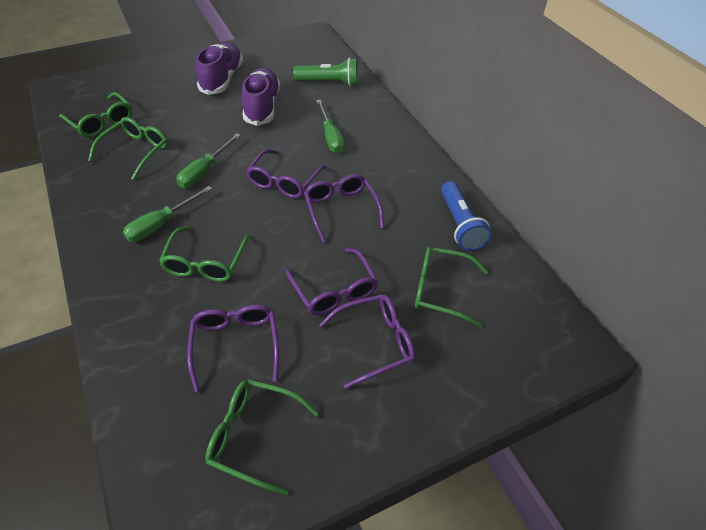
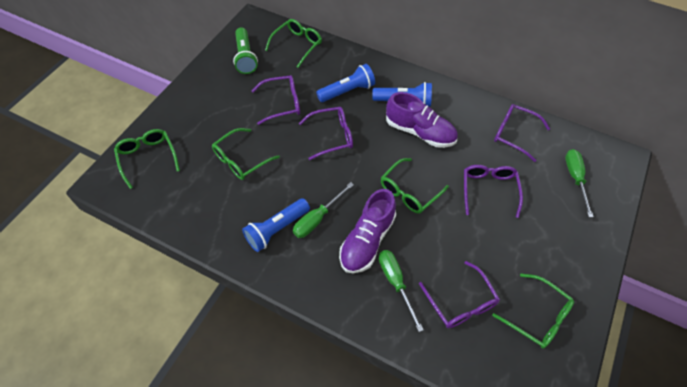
blue flashlight: 1 -> 3

